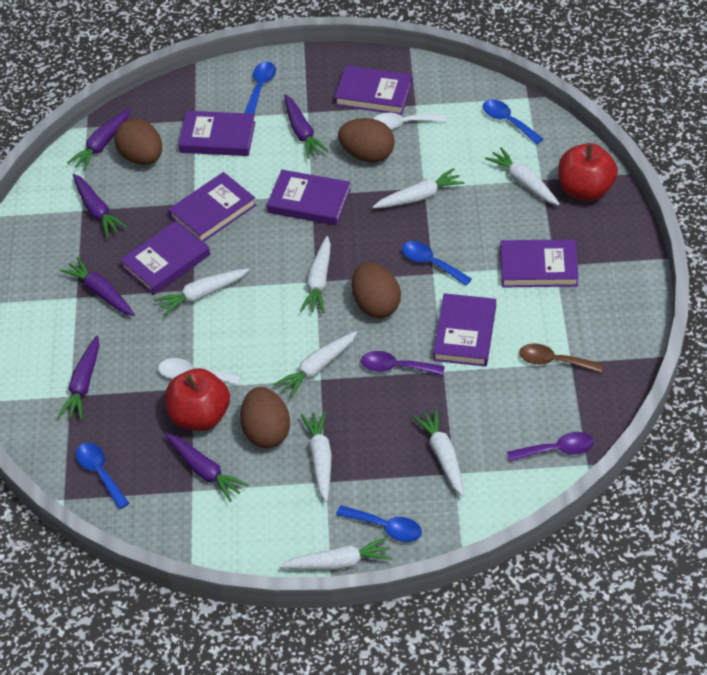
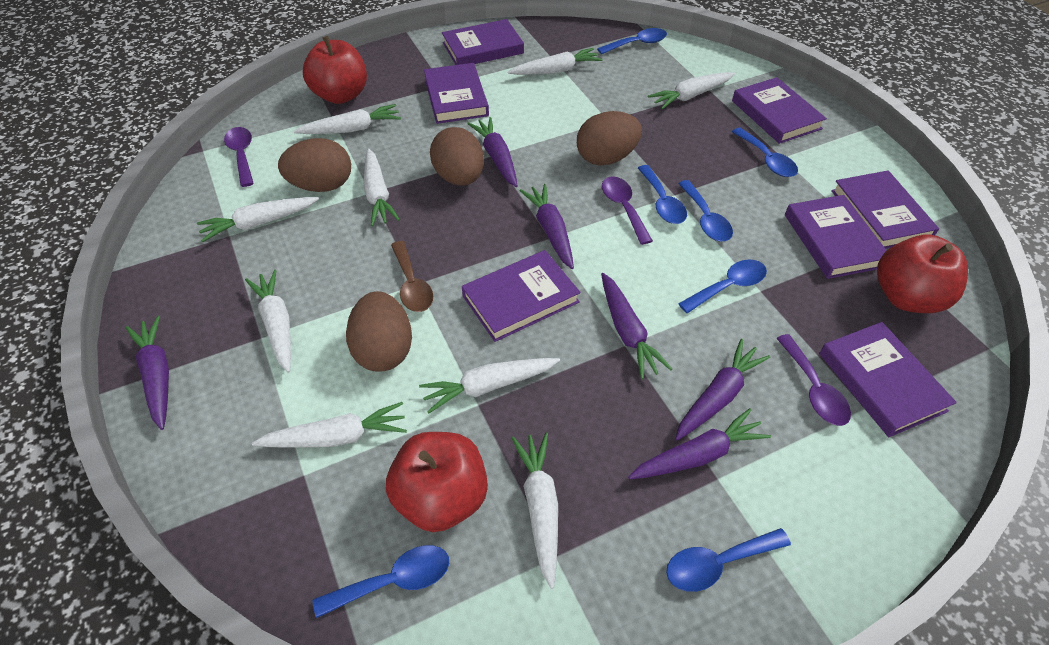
blue spoon: 5 -> 7
purple spoon: 2 -> 3
red apple: 2 -> 3
white carrot: 8 -> 9
white spoon: 2 -> 0

